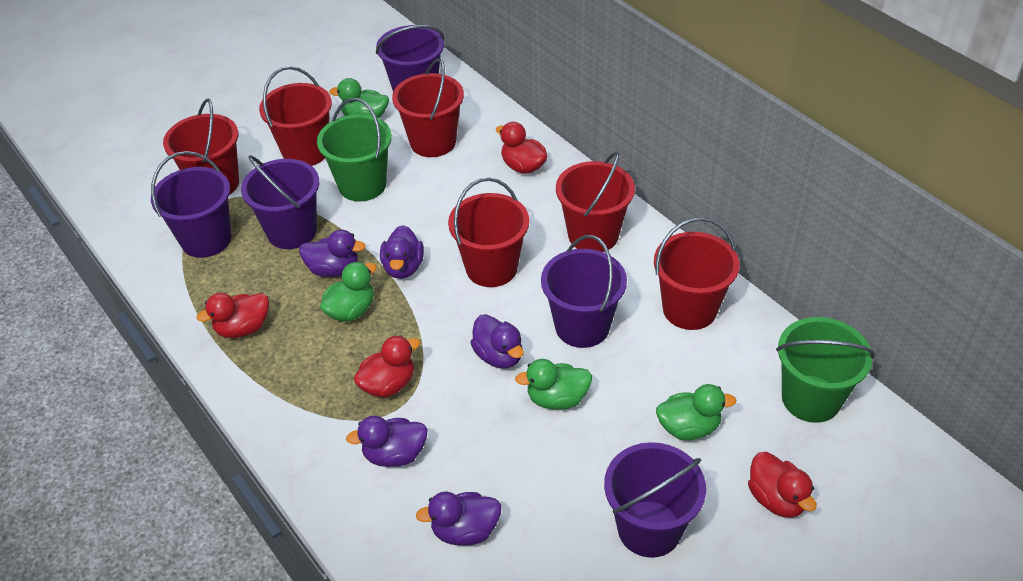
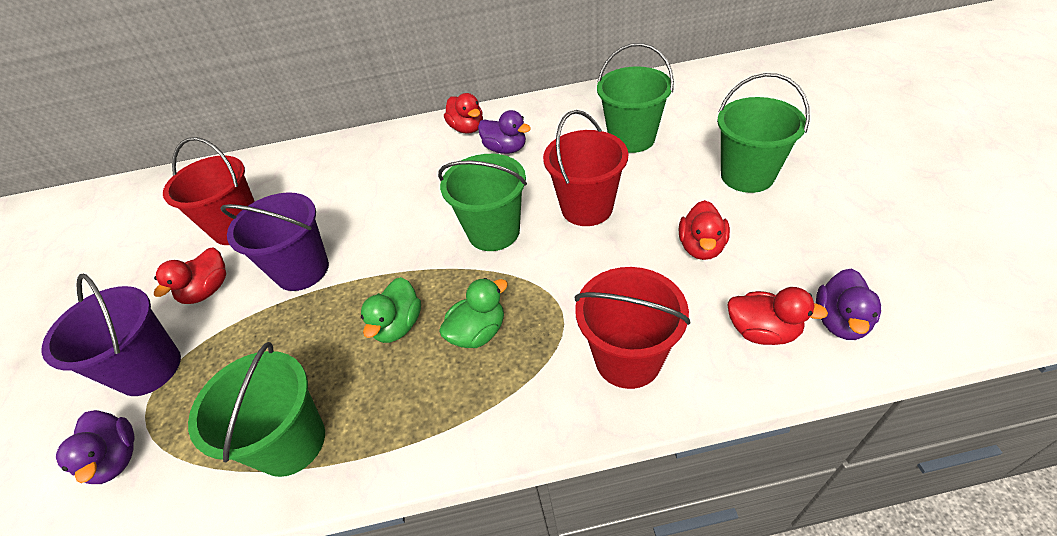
green bucket: 2 -> 4
green duck: 4 -> 2
purple bucket: 5 -> 2
purple duck: 5 -> 3
red bucket: 6 -> 3

